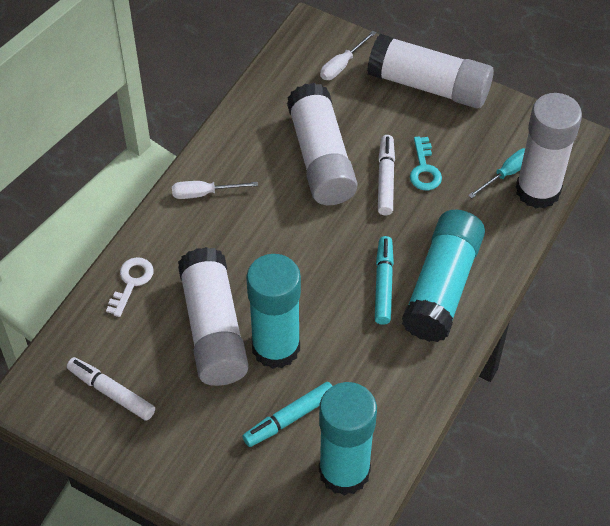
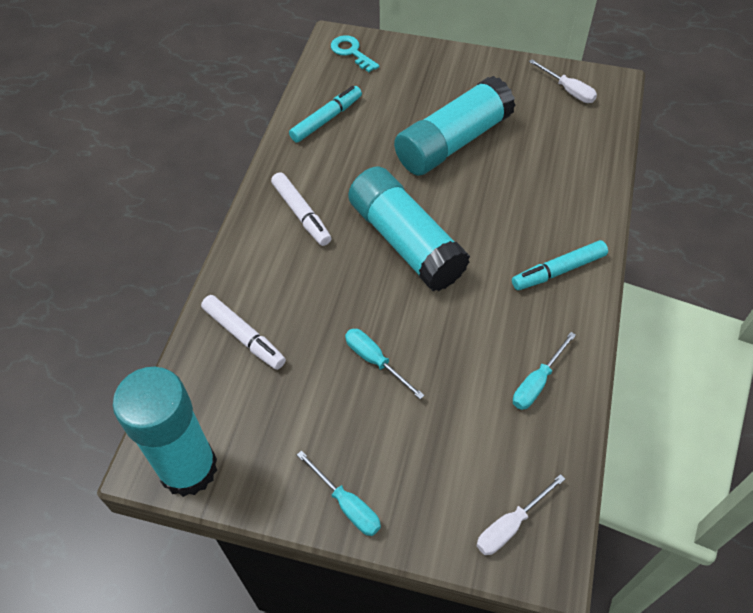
turquoise screwdriver: 1 -> 3
white glue stick: 4 -> 0
white key: 1 -> 0

